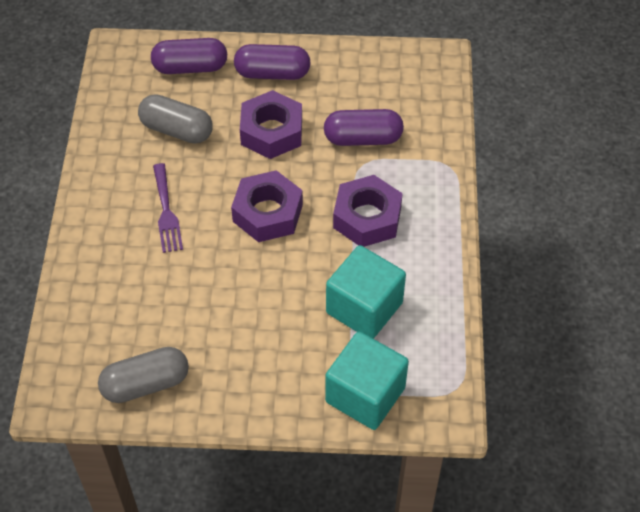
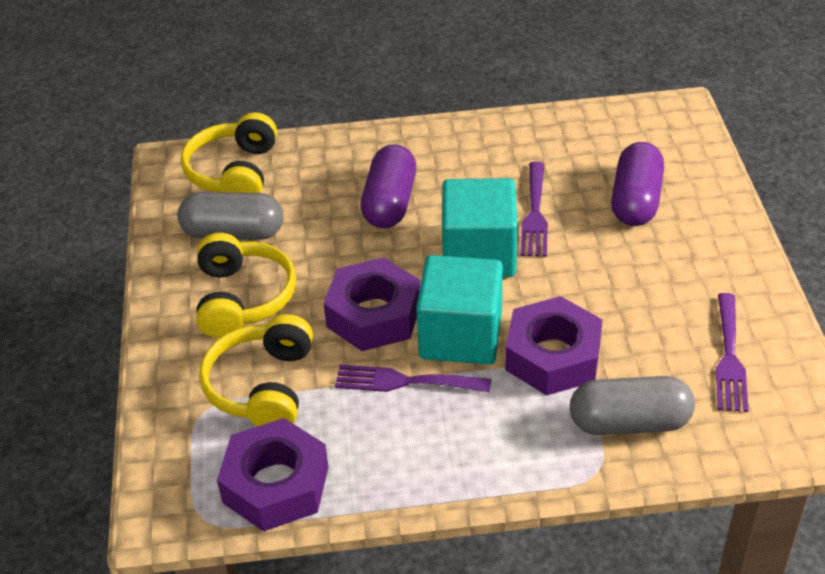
purple capsule: 3 -> 2
purple fork: 1 -> 3
yellow headphones: 0 -> 3

